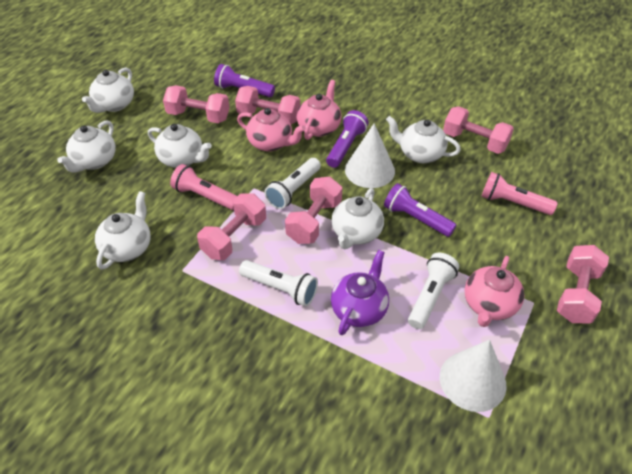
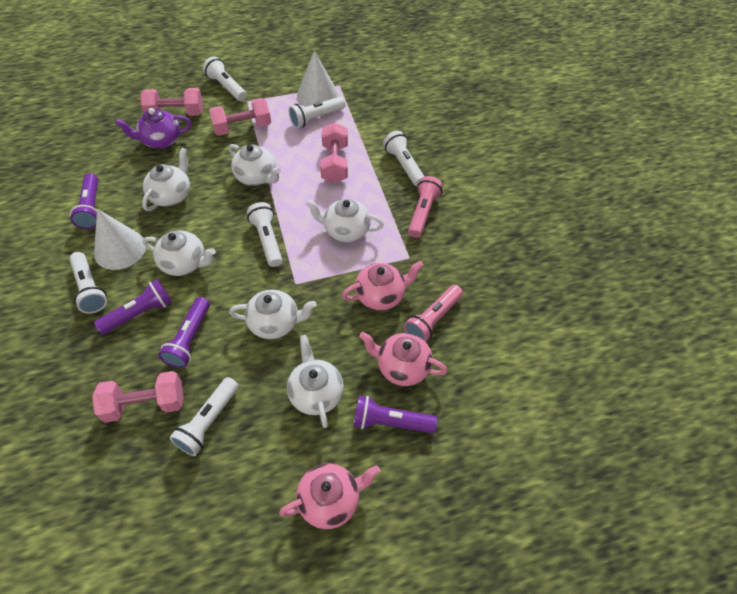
pink dumbbell: 6 -> 4
purple flashlight: 3 -> 4
white flashlight: 3 -> 6

